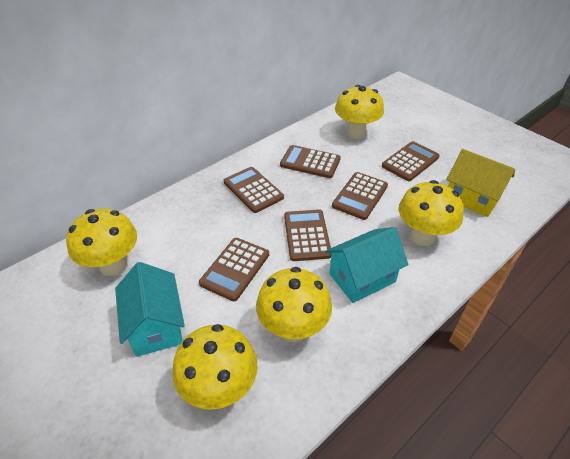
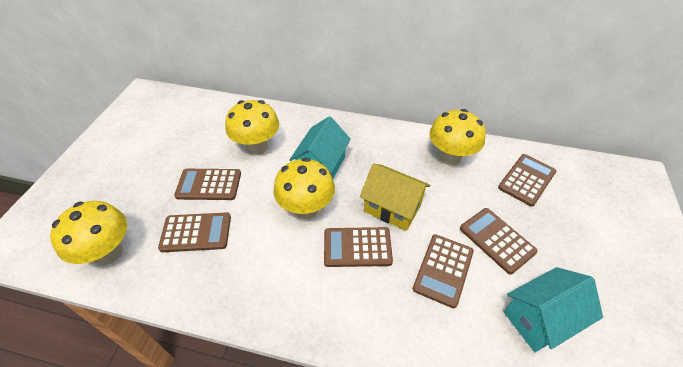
yellow mushroom: 5 -> 4

